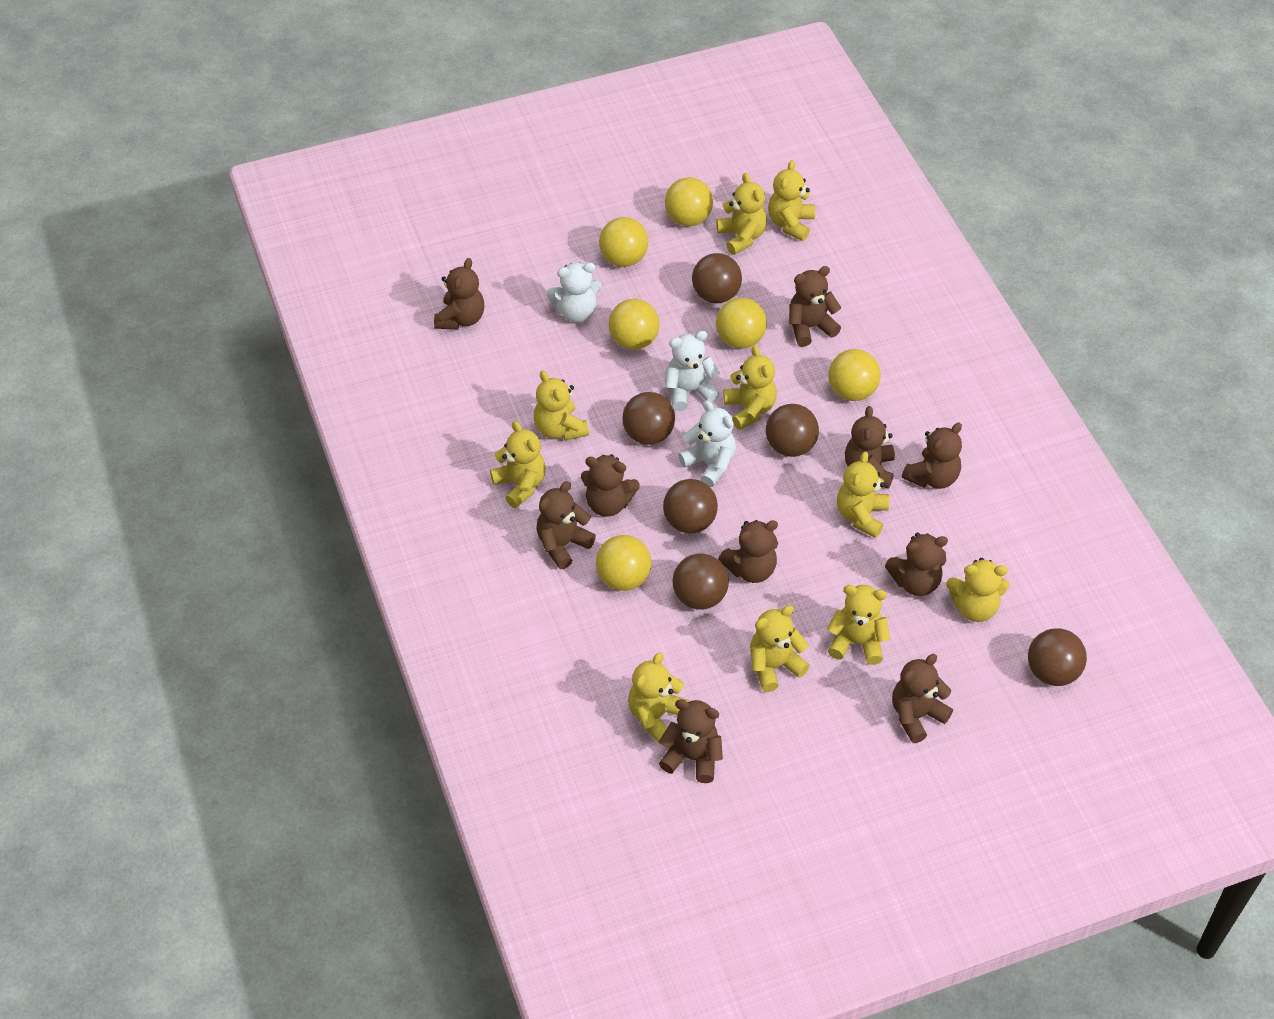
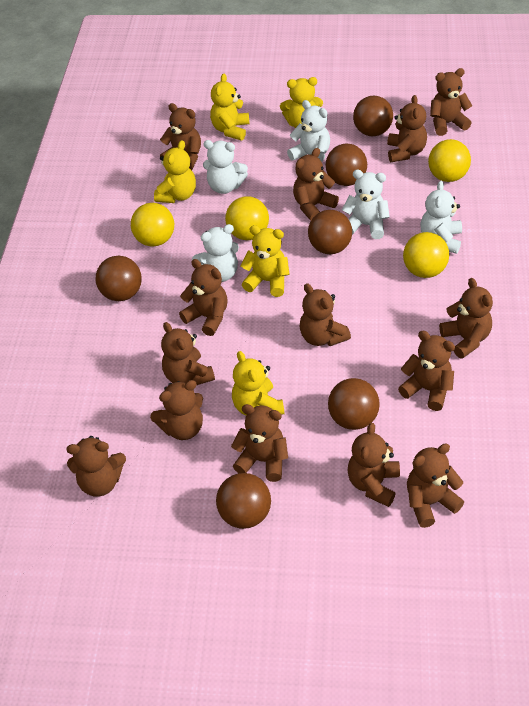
brown teddy bear: 10 -> 14
white teddy bear: 3 -> 5
yellow ball: 6 -> 4
yellow teddy bear: 10 -> 5

